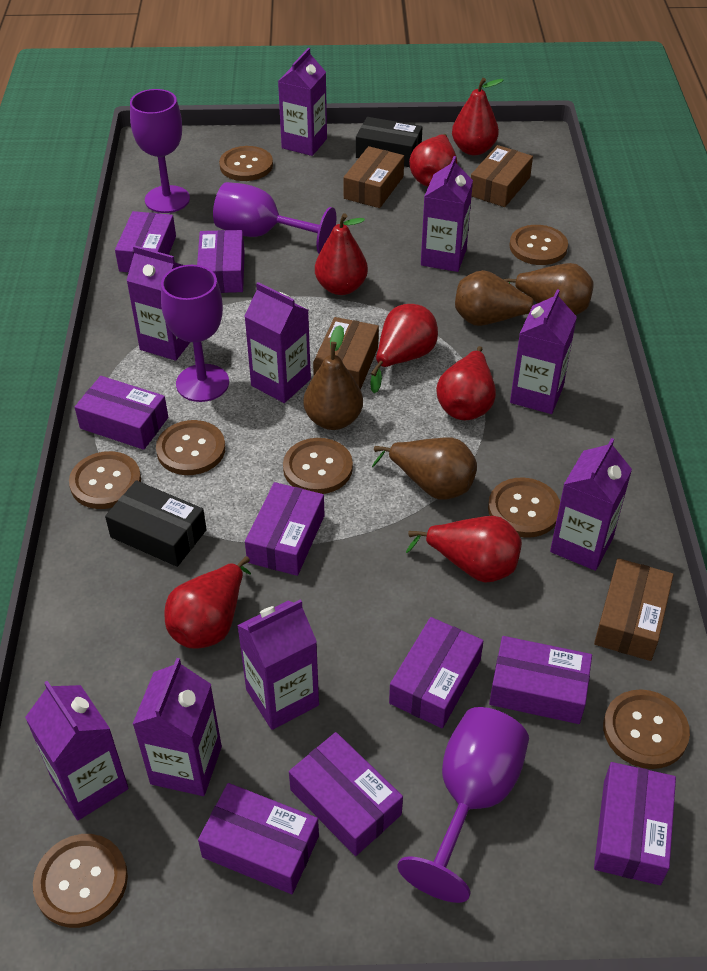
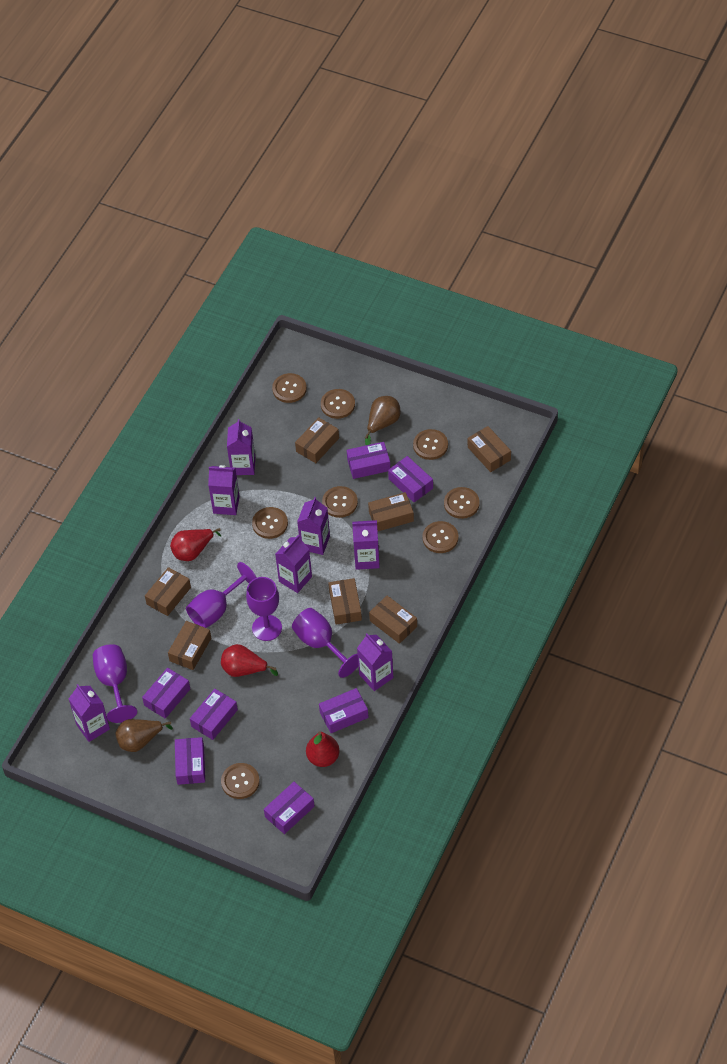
black box: 2 -> 0
brown box: 4 -> 7
brown pear: 4 -> 2
purple box: 9 -> 7
purple carton: 9 -> 7
red pear: 7 -> 3

